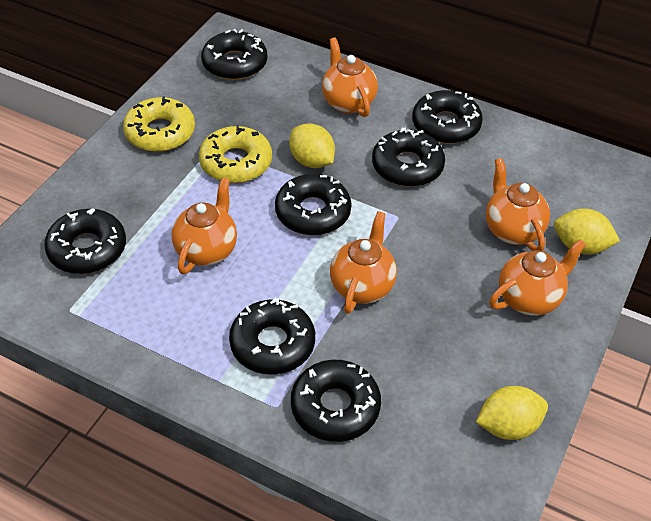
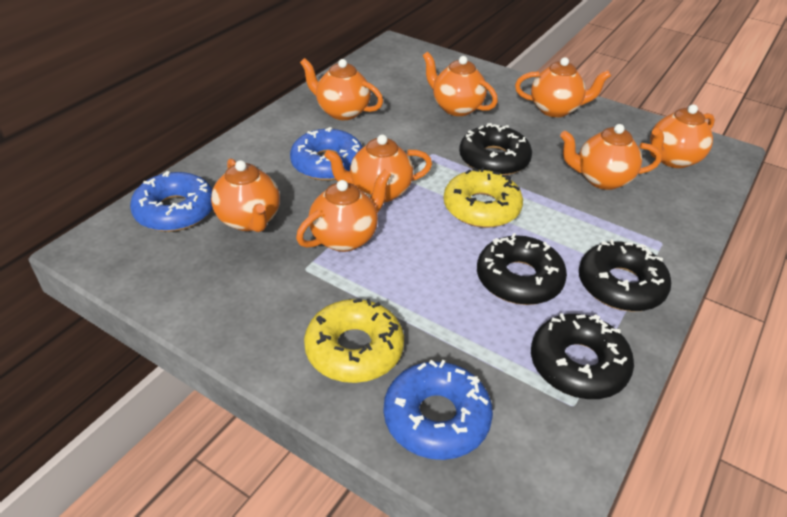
black donut: 7 -> 4
blue donut: 0 -> 3
orange teapot: 5 -> 8
yellow lemon: 3 -> 0

